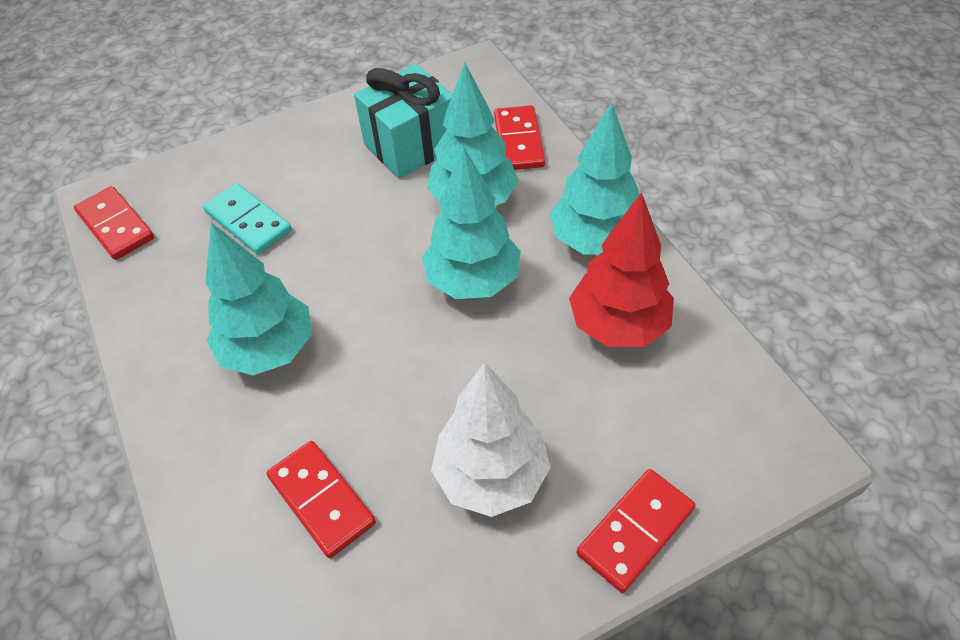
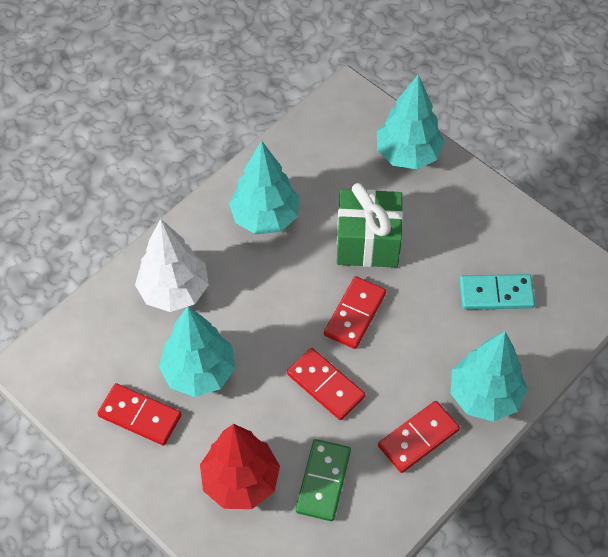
green domino: 0 -> 1
green gift: 0 -> 1
turquoise gift: 1 -> 0

